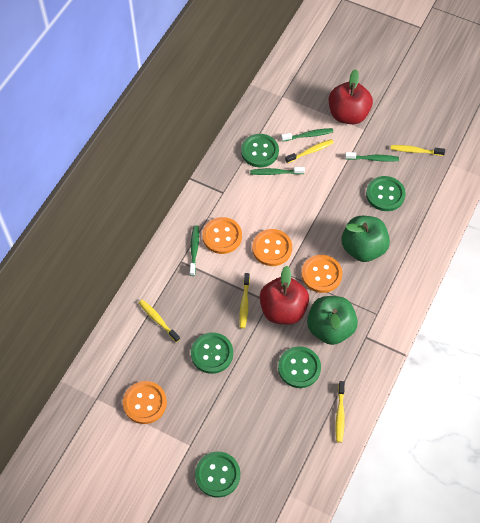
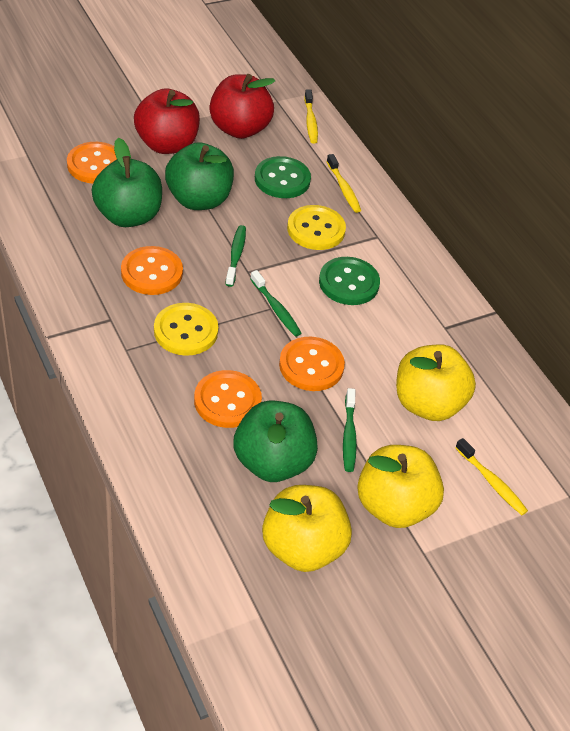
green apple: 2 -> 3
green button: 5 -> 2
green toothbrush: 4 -> 3
yellow apple: 0 -> 3
yellow button: 0 -> 2
yellow toothbrush: 5 -> 3

